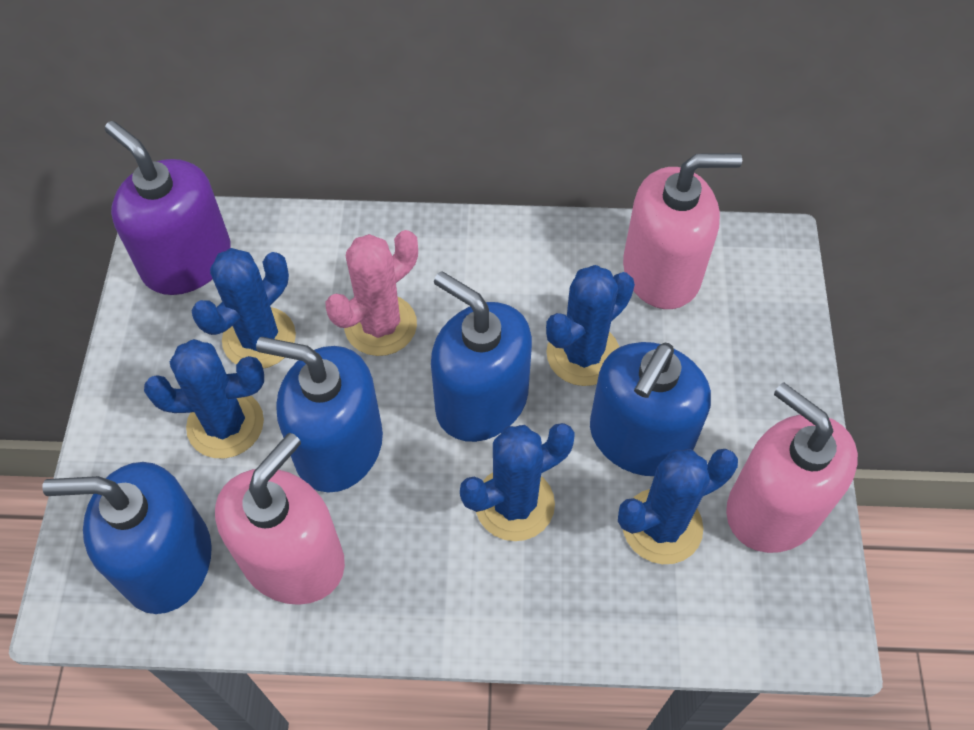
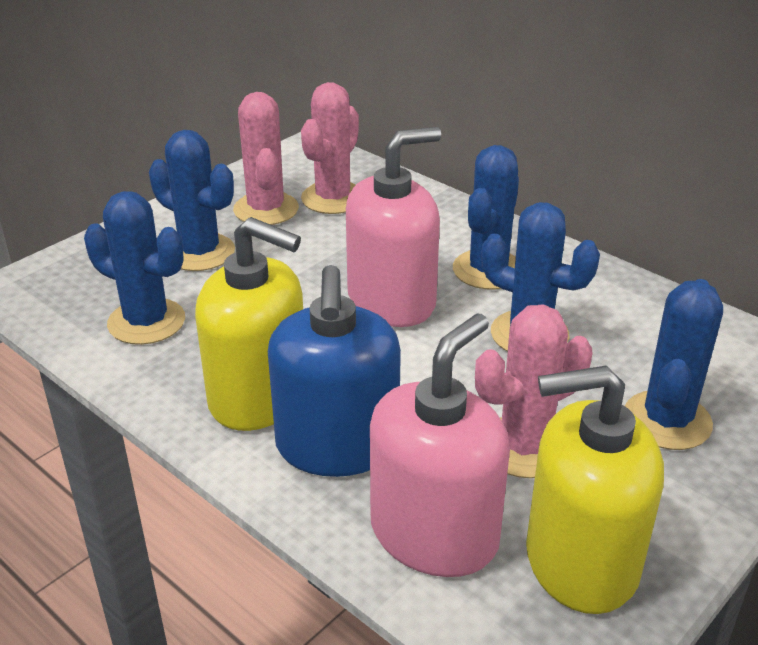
blue soap dispenser: 4 -> 1
pink cactus: 1 -> 3
pink soap dispenser: 3 -> 2
purple soap dispenser: 1 -> 0
yellow soap dispenser: 0 -> 2

